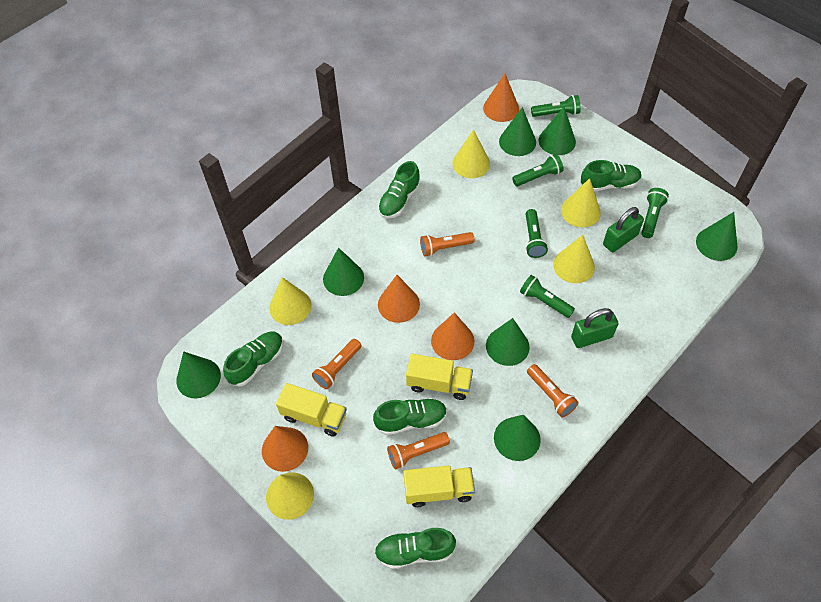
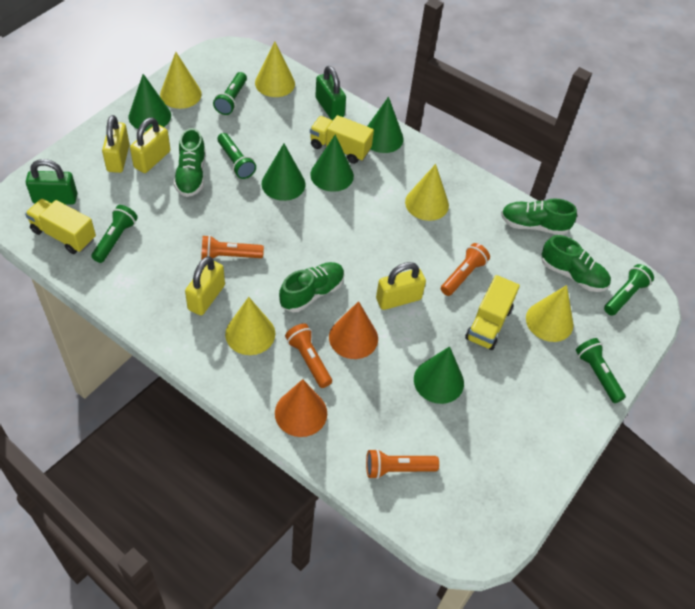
green cone: 7 -> 5
green shoe: 5 -> 4
orange cone: 4 -> 2
yellow padlock: 0 -> 4

